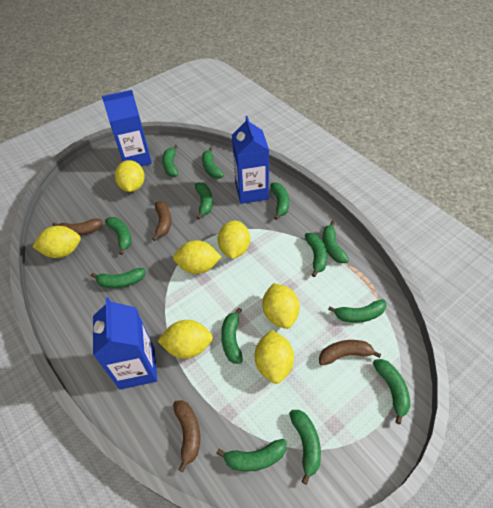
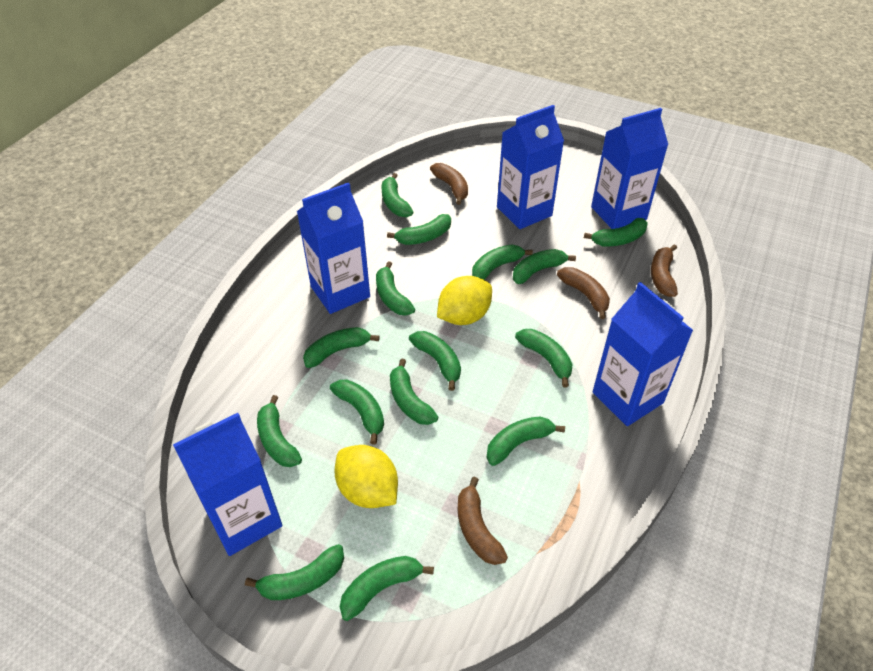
blue carton: 3 -> 5
green banana: 13 -> 15
yellow lemon: 7 -> 2

